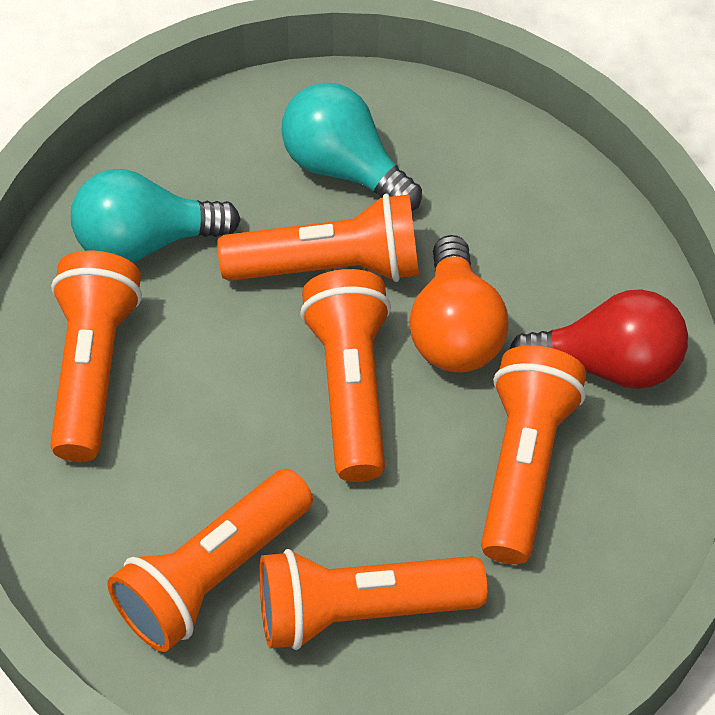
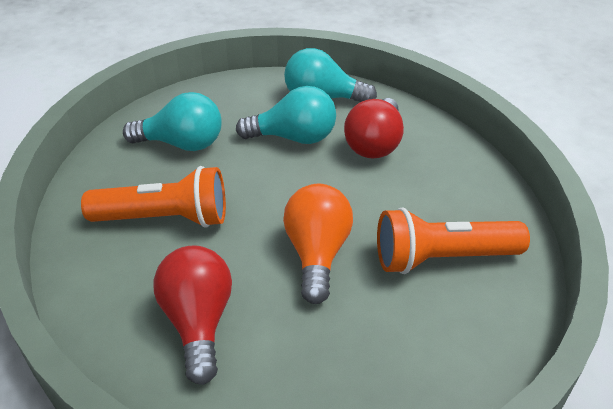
orange flashlight: 6 -> 2
red light bulb: 1 -> 2
turquoise light bulb: 2 -> 3

